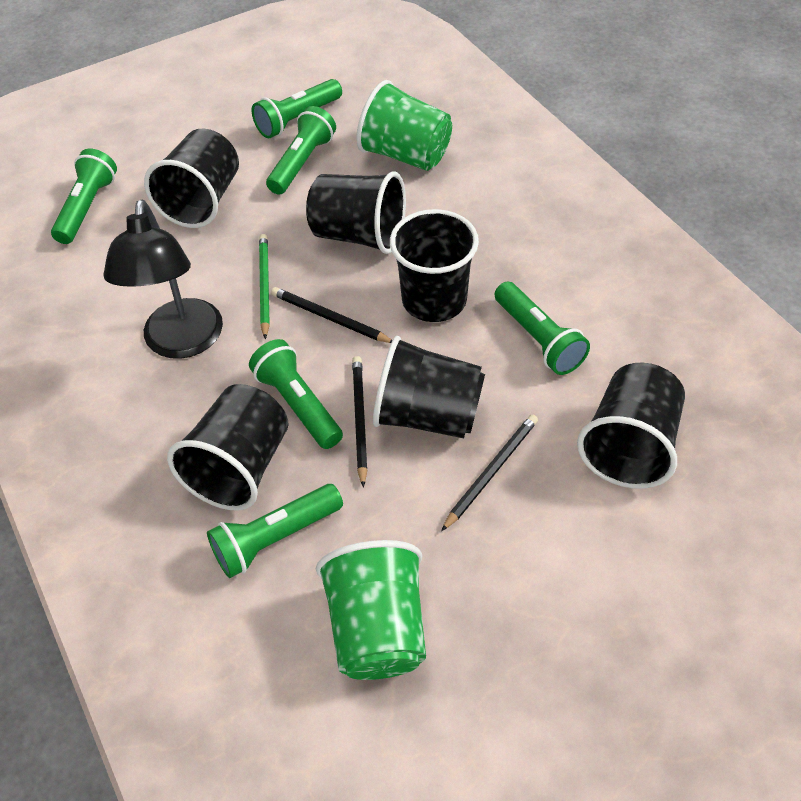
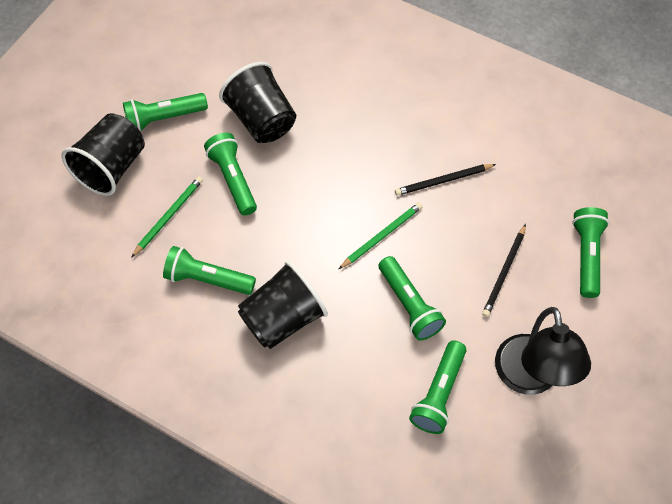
black cup: 6 -> 3
black pencil: 3 -> 2
green cup: 2 -> 0
green pencil: 1 -> 2

